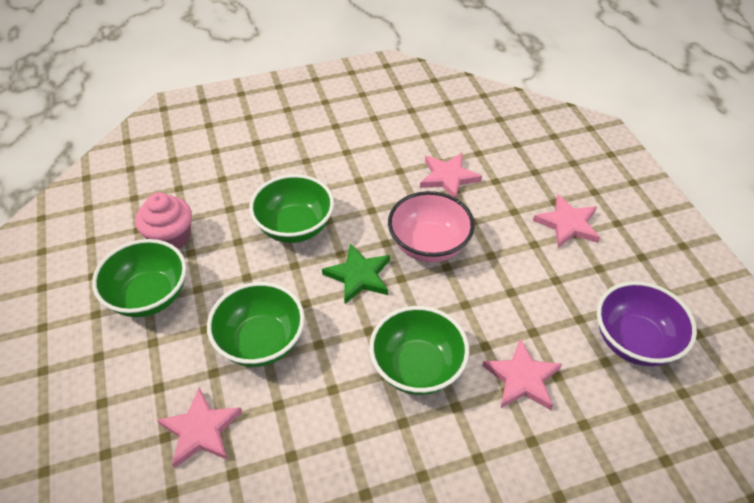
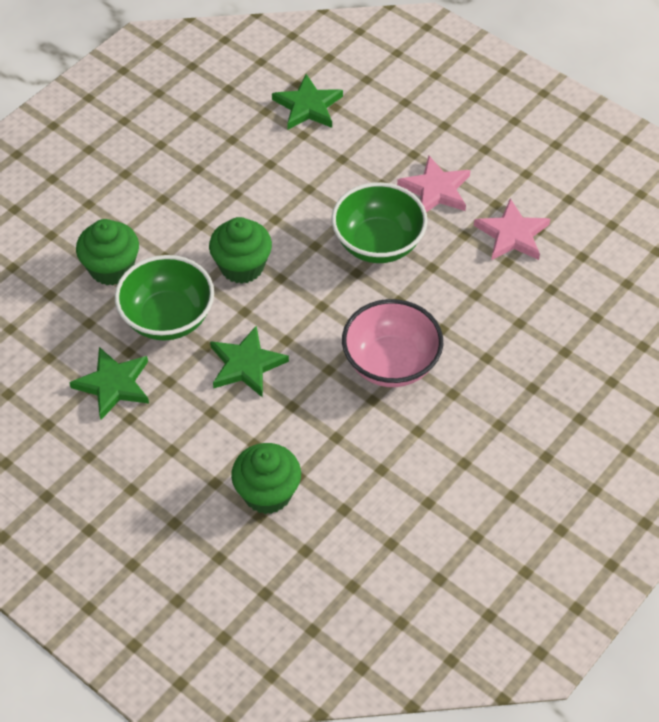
green bowl: 4 -> 2
green cupcake: 0 -> 3
green star: 1 -> 3
pink cupcake: 1 -> 0
pink star: 4 -> 2
purple bowl: 1 -> 0

